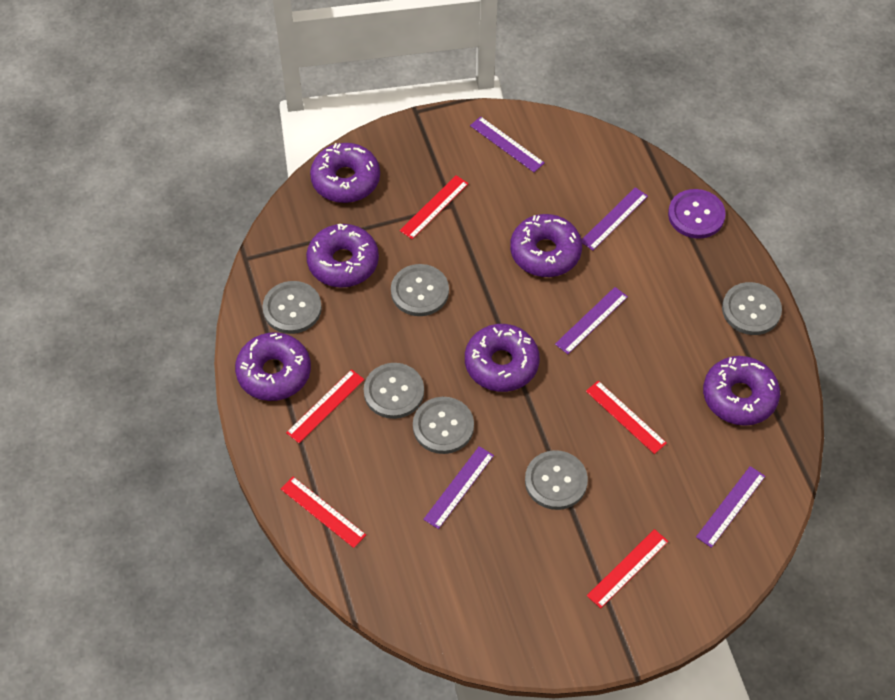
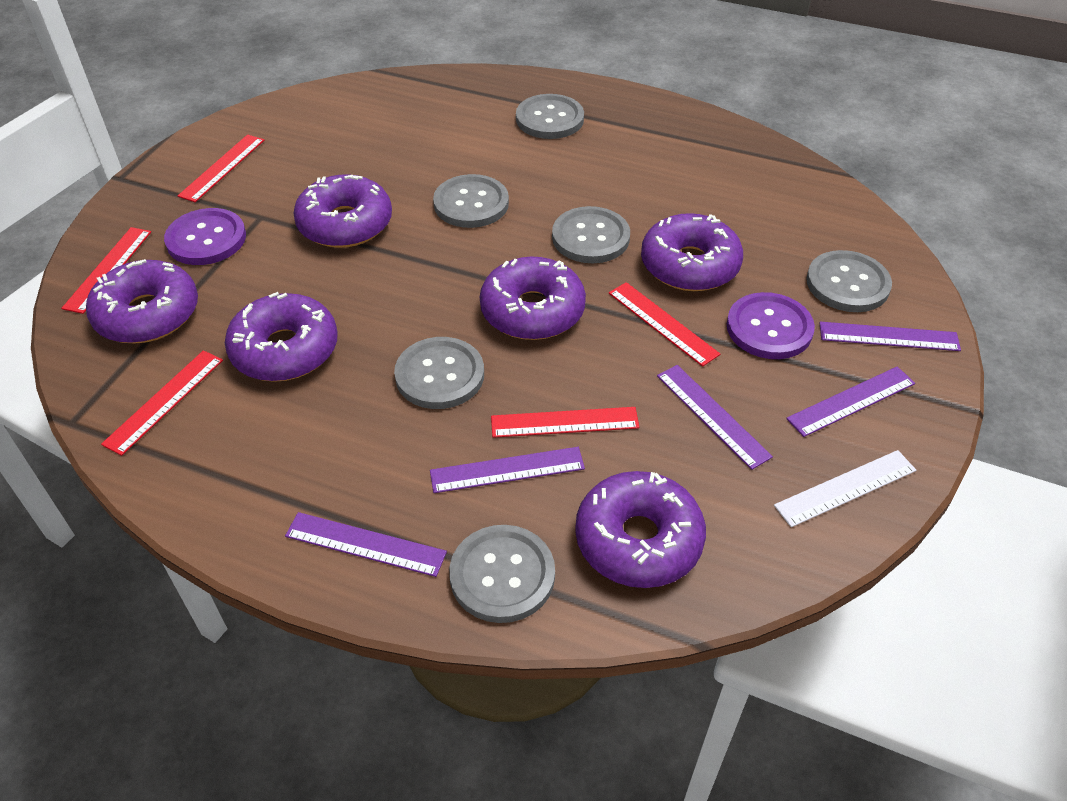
purple button: 1 -> 2
white ruler: 0 -> 1

